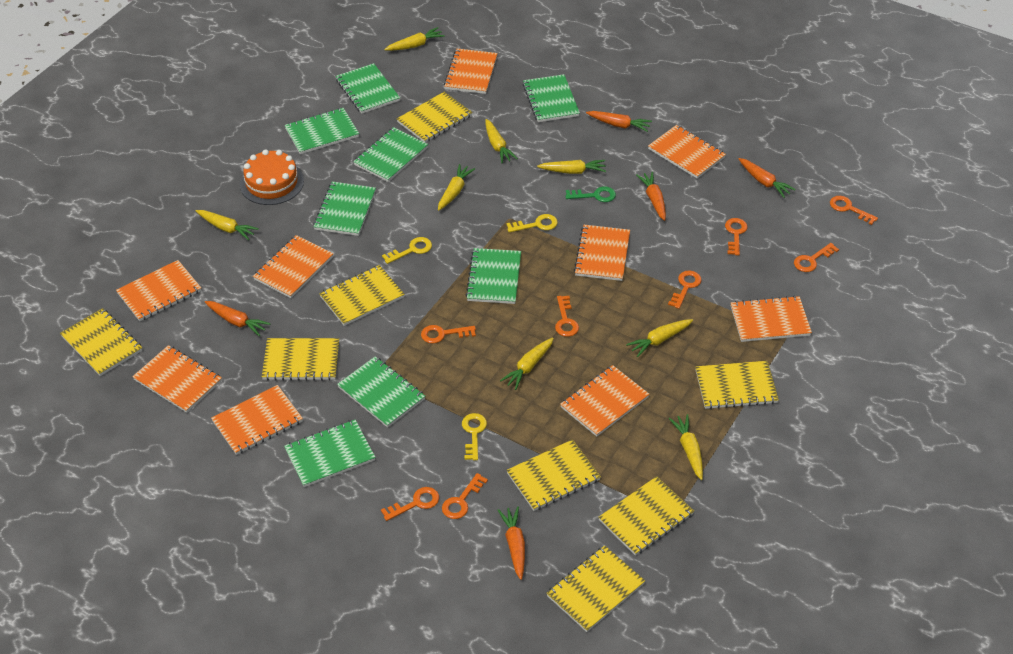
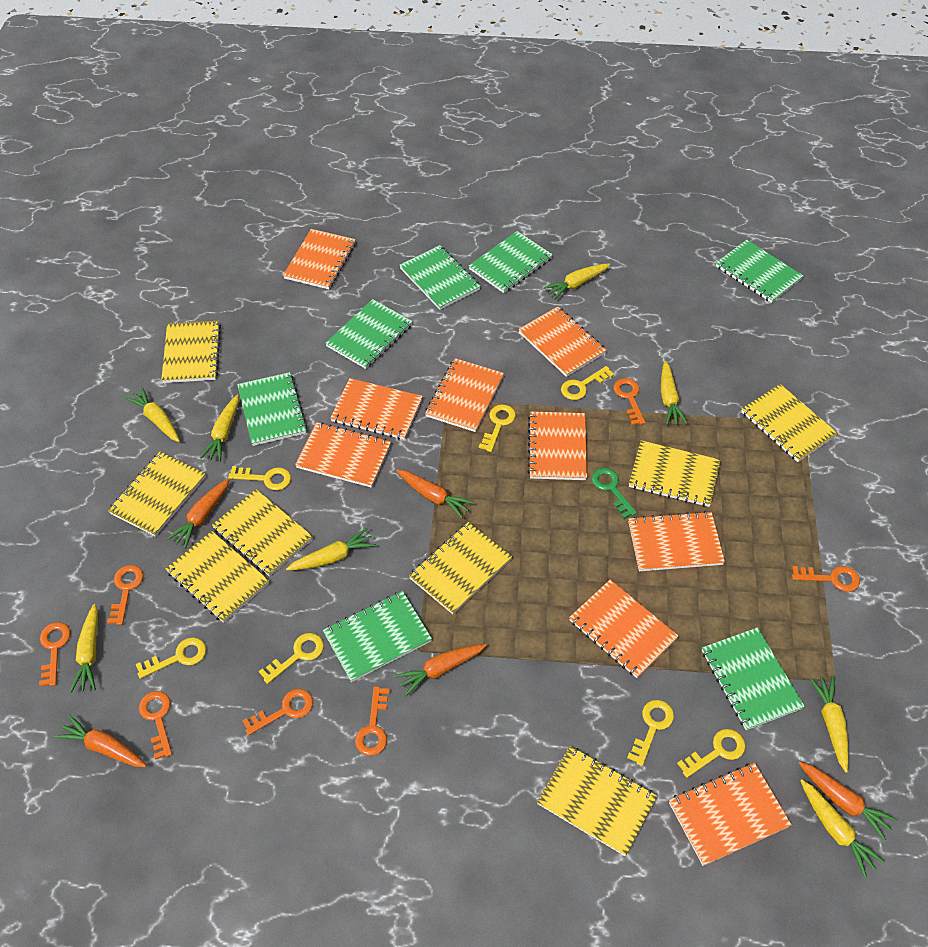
green notebook: 8 -> 7
orange cake: 1 -> 0
orange key: 8 -> 7
yellow key: 3 -> 7

